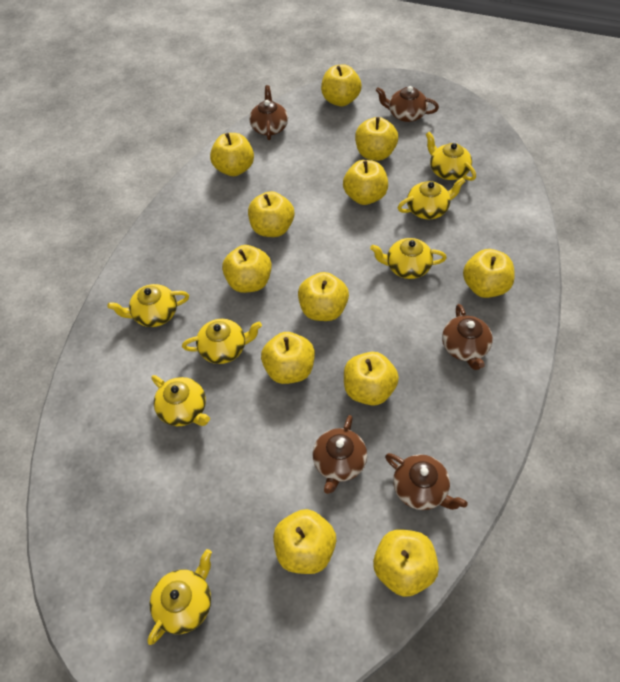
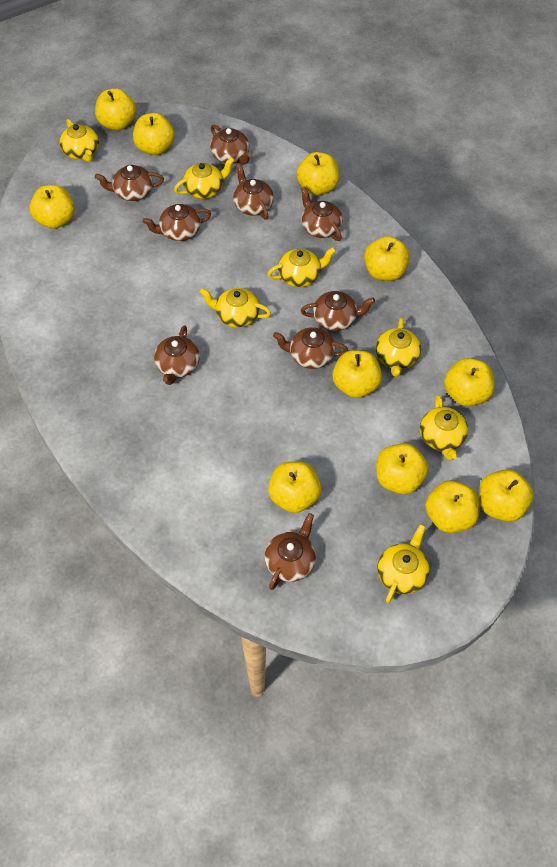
brown teapot: 5 -> 9
yellow apple: 12 -> 11

